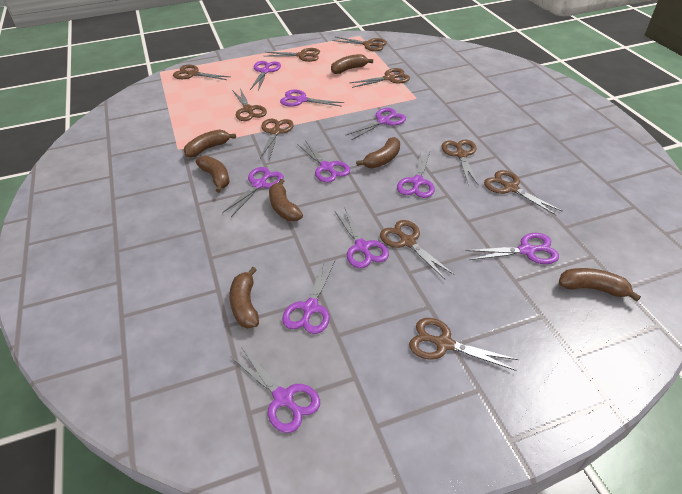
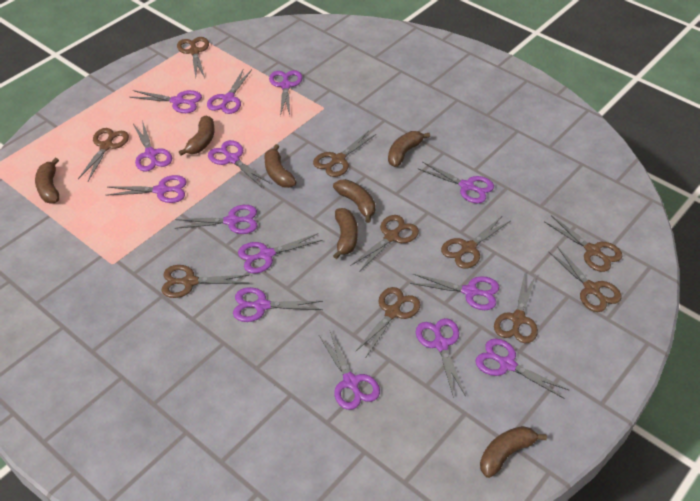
purple scissors: 10 -> 14

